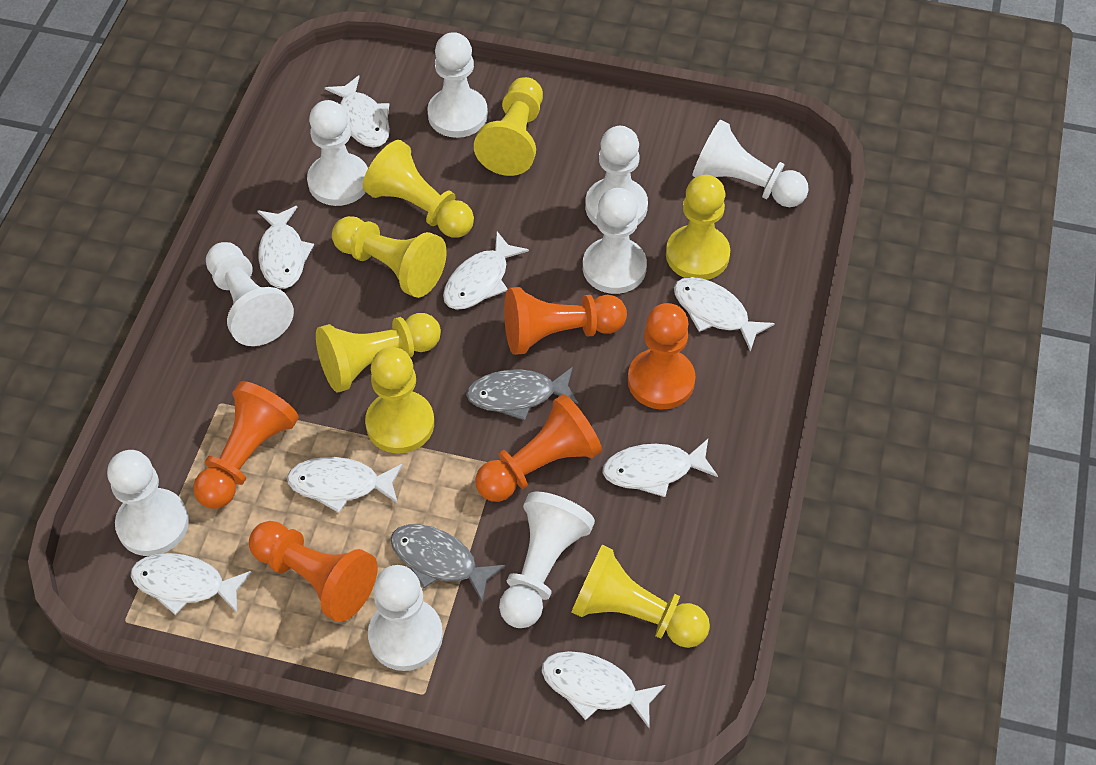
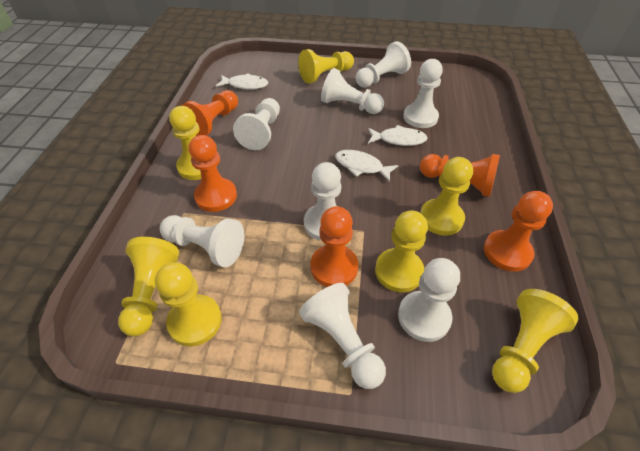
grey fish: 2 -> 0
white fish: 8 -> 3
white pawn: 9 -> 8

